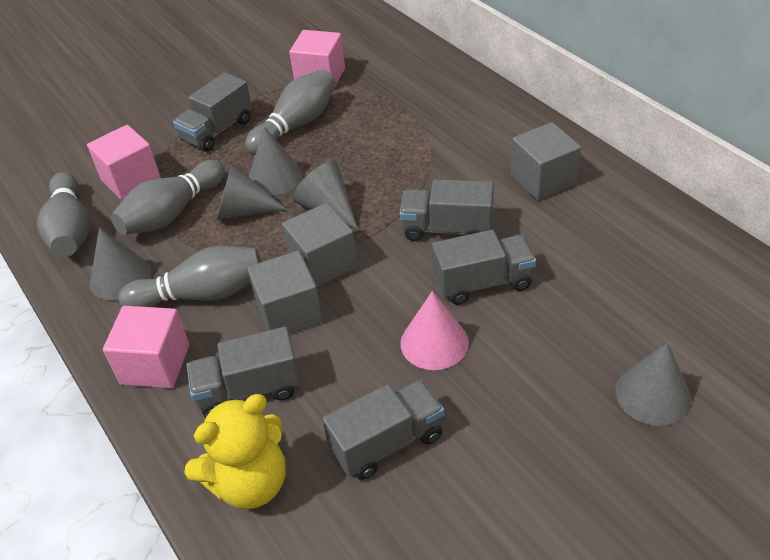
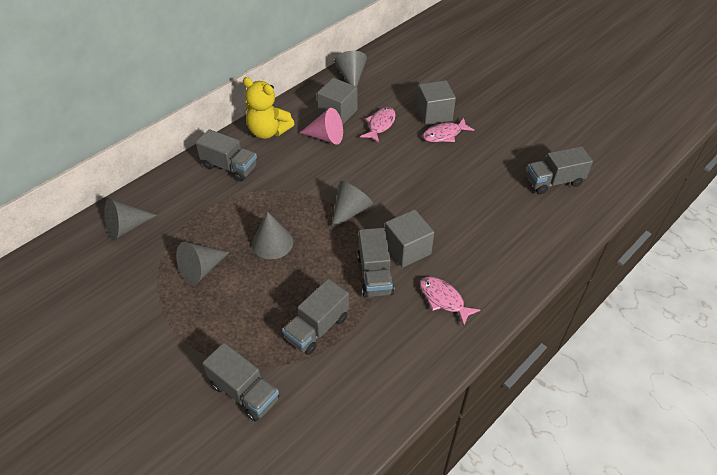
grey bowling pin: 4 -> 0
pink cube: 3 -> 0
pink fish: 0 -> 3

